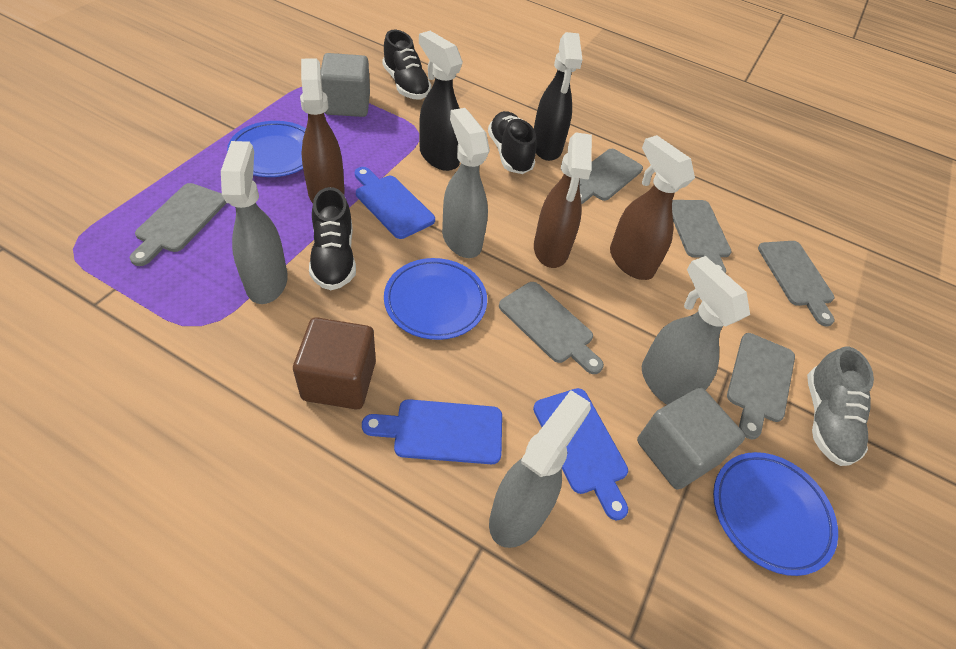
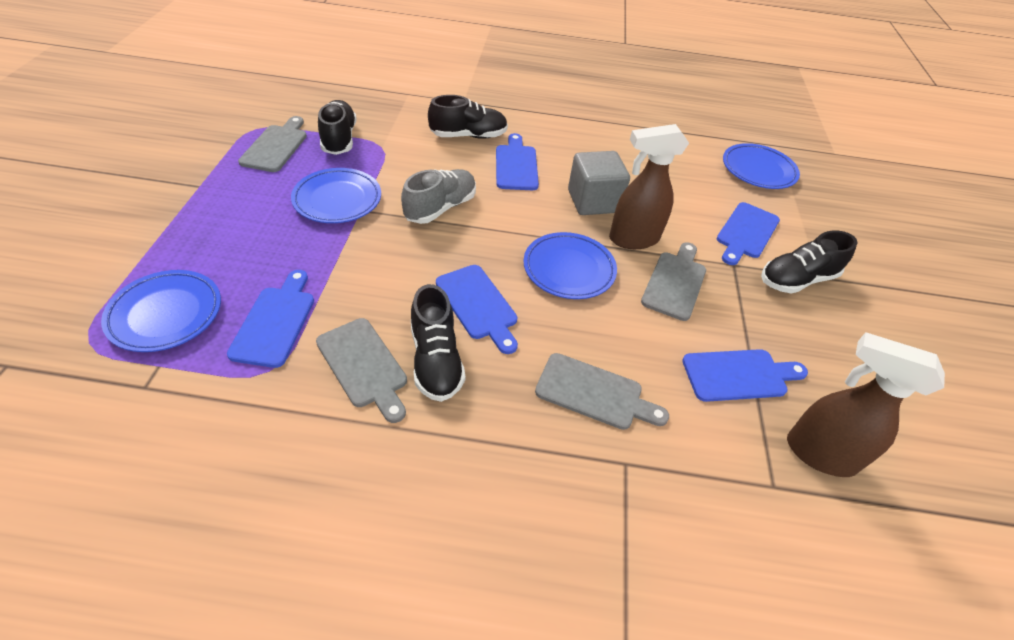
black shoe: 3 -> 4
black spray bottle: 2 -> 0
blue cutting board: 3 -> 5
blue plate: 3 -> 4
brown cube: 1 -> 0
brown spray bottle: 3 -> 2
grey cube: 2 -> 1
grey cutting board: 6 -> 4
grey spray bottle: 4 -> 0

